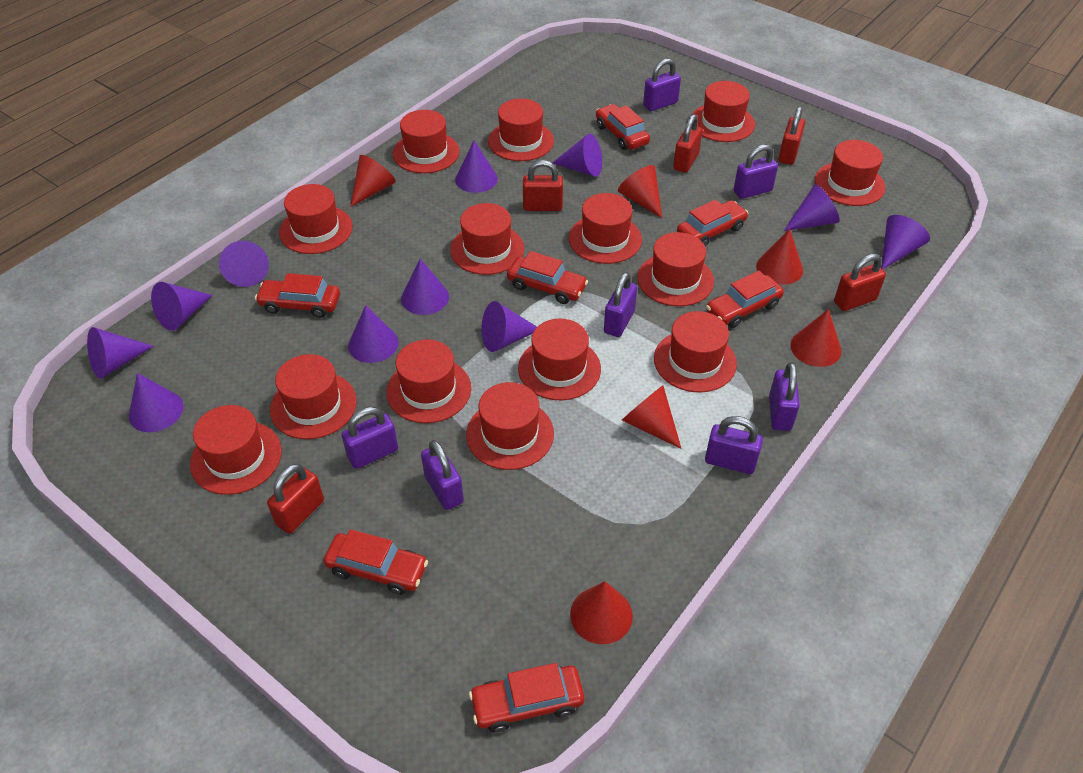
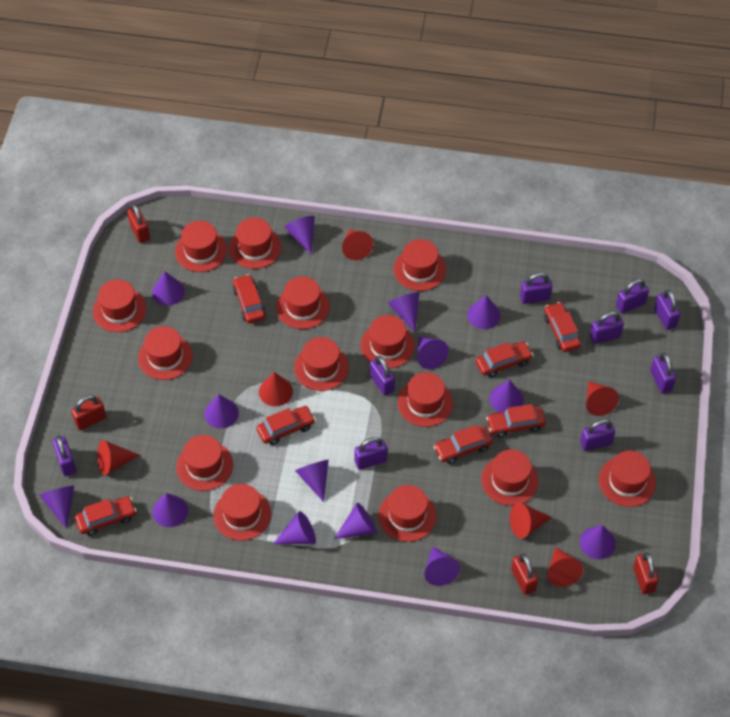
purple cone: 11 -> 14
purple padlock: 7 -> 9
red padlock: 5 -> 4

